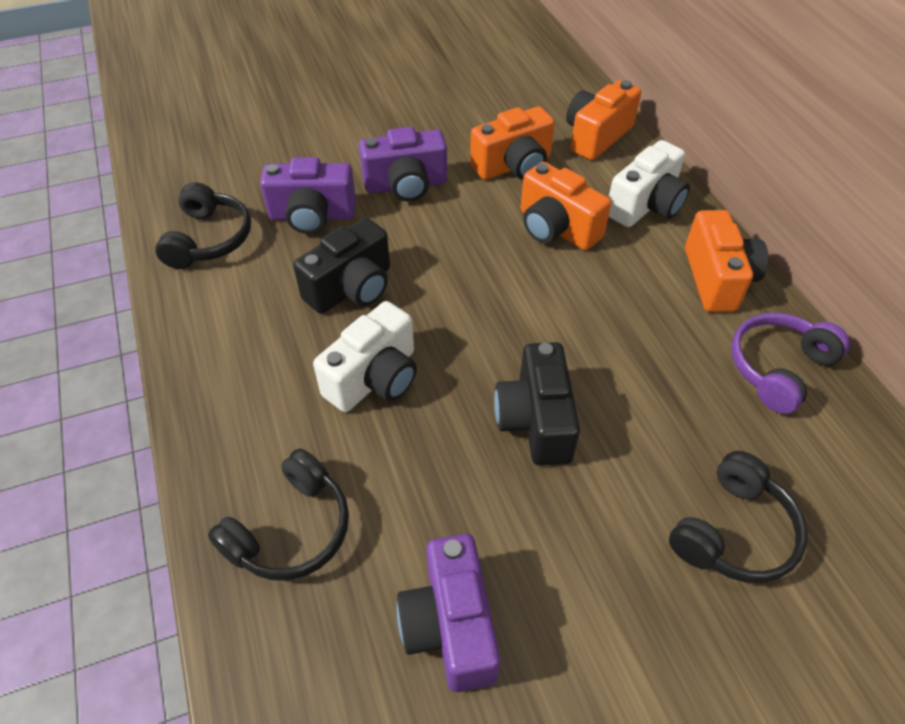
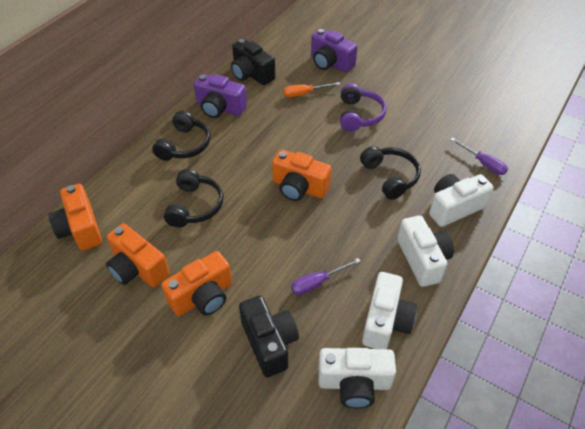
orange screwdriver: 0 -> 1
purple camera: 3 -> 2
purple screwdriver: 0 -> 2
white camera: 2 -> 4

